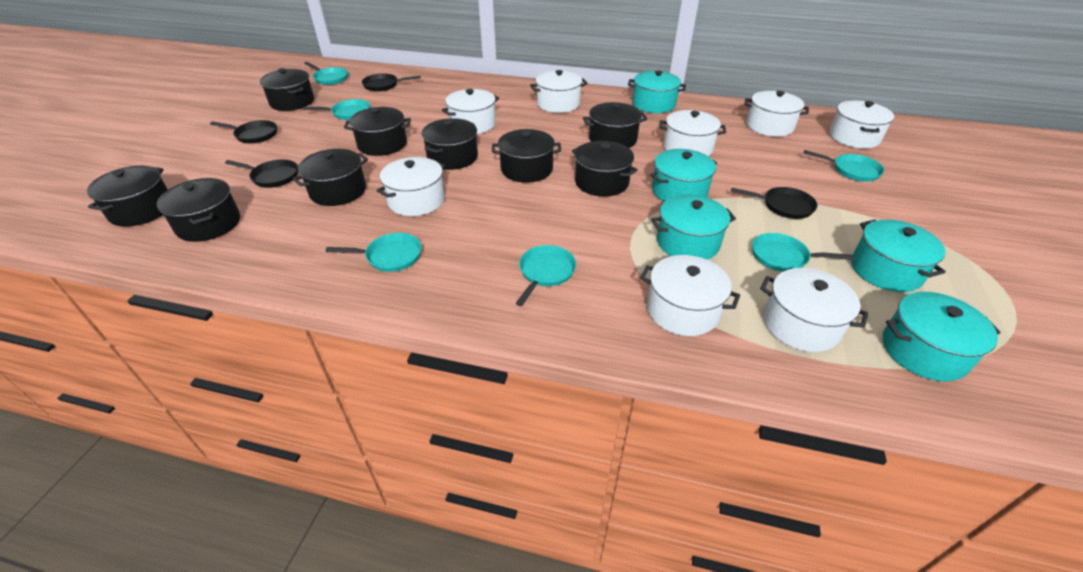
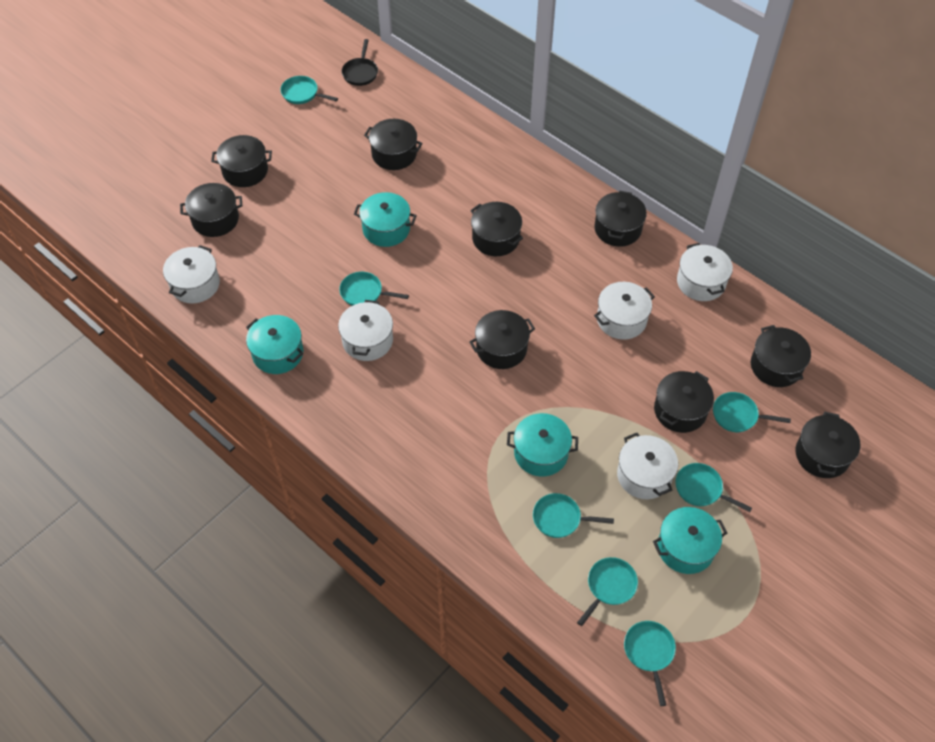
black pan: 4 -> 1
turquoise pan: 6 -> 7
turquoise pot: 5 -> 4
white pot: 8 -> 5

